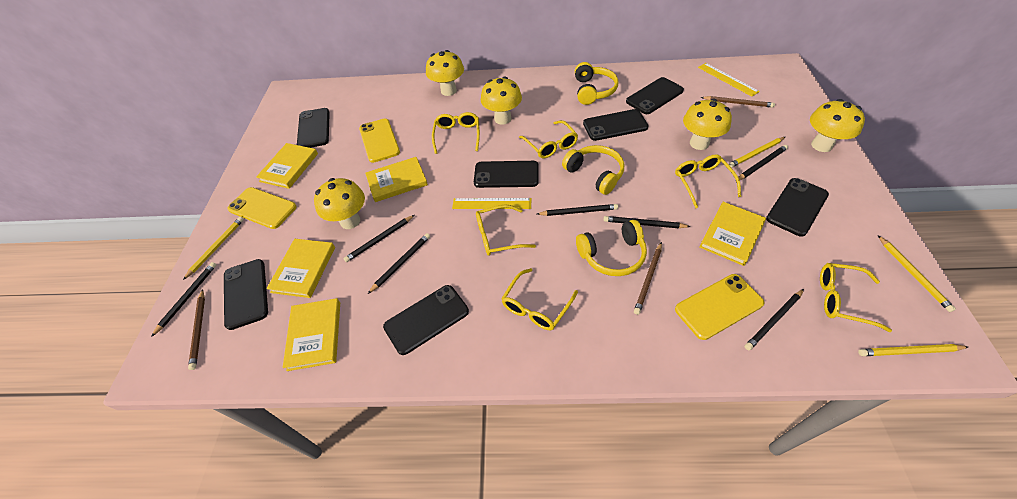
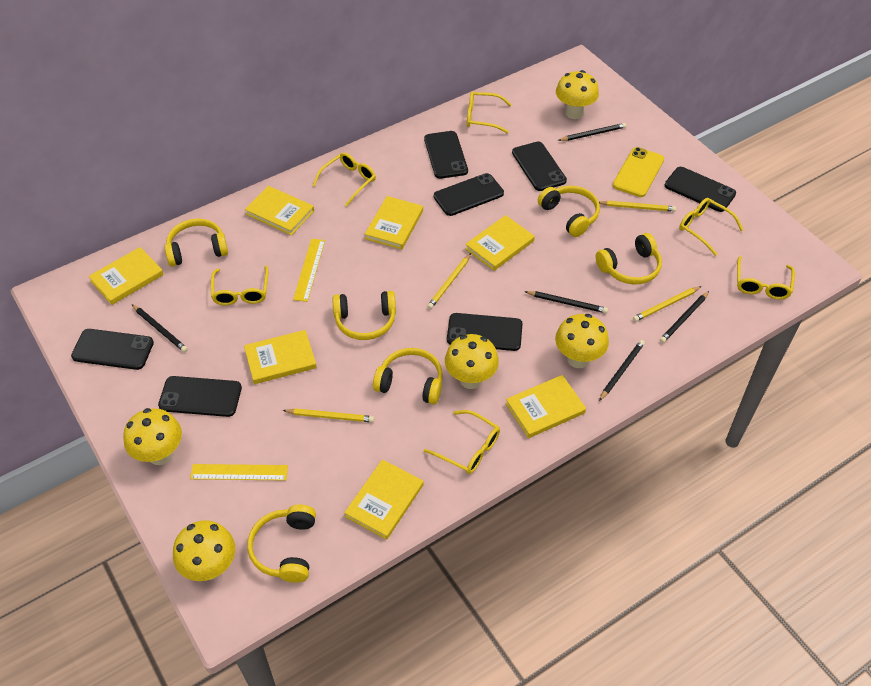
black pencil: 7 -> 5
brown pencil: 3 -> 0
yellow book: 5 -> 7
yellow headphones: 3 -> 6
yellow phone: 3 -> 1

